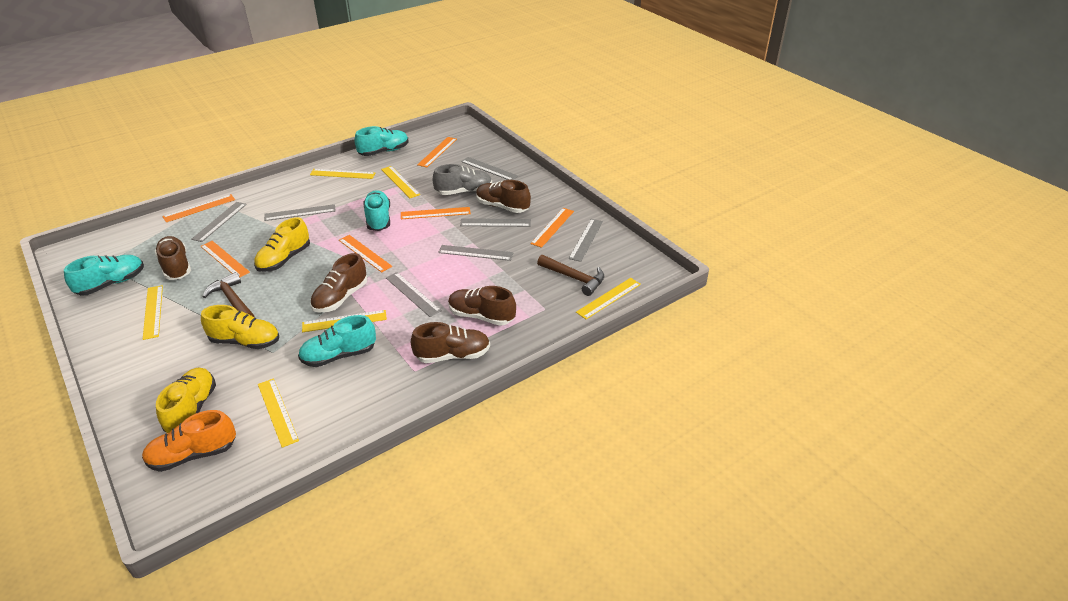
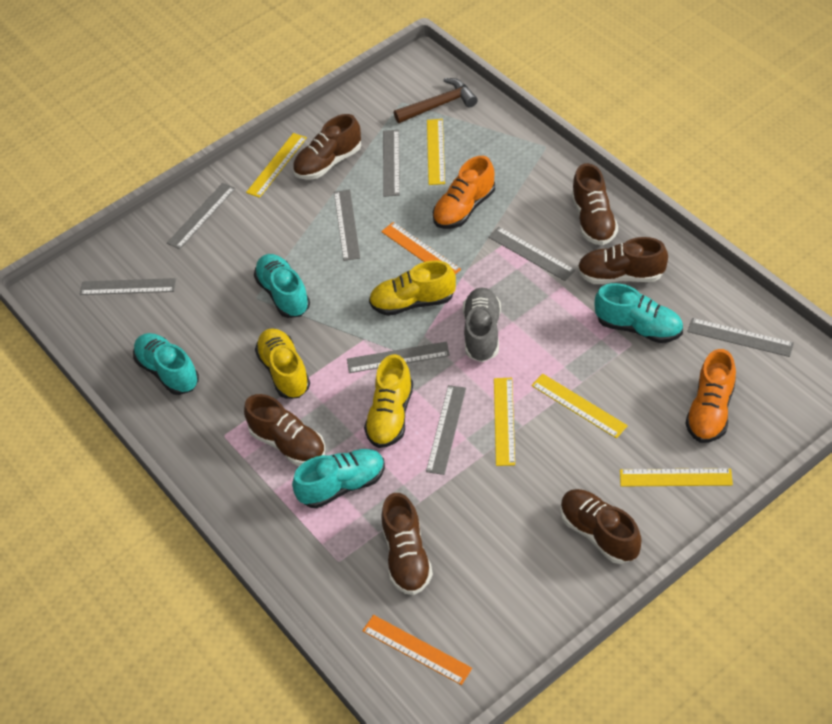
brown hammer: 2 -> 1
brown shoe: 5 -> 6
grey ruler: 7 -> 8
orange ruler: 6 -> 2
orange shoe: 1 -> 2
yellow ruler: 6 -> 5

